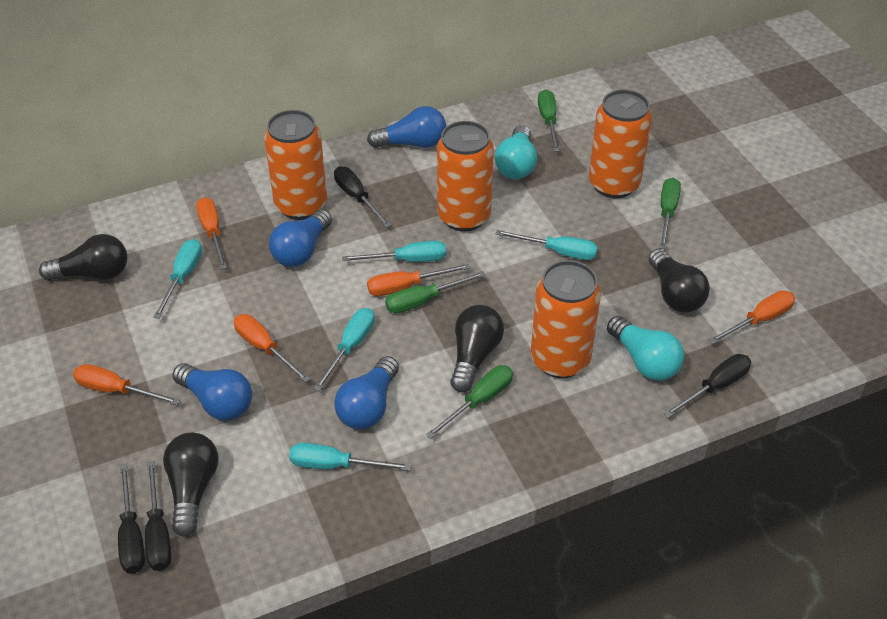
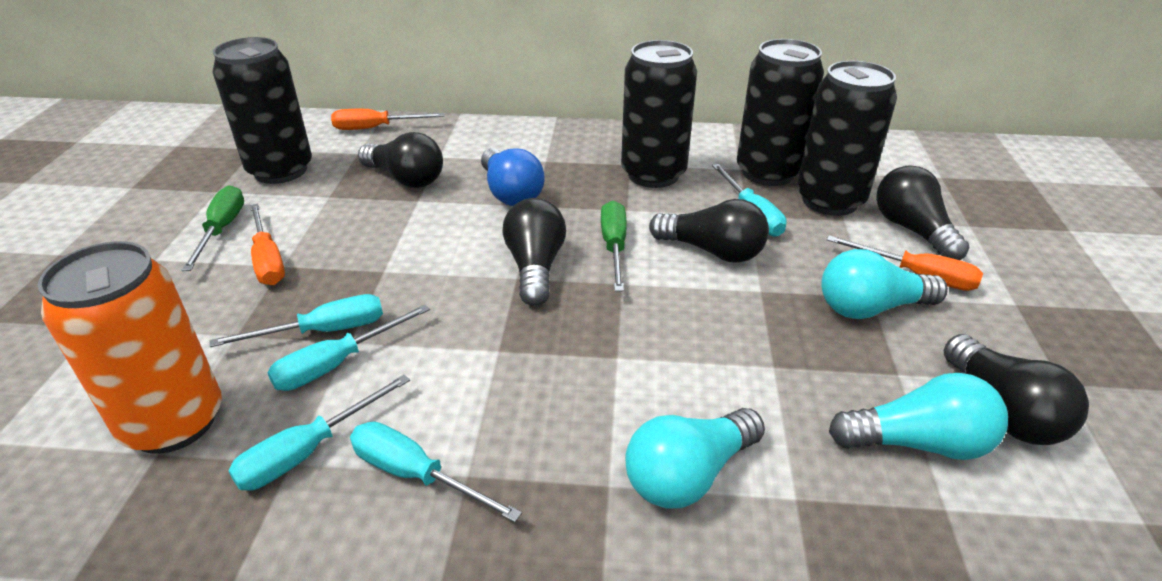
black can: 0 -> 4
black light bulb: 4 -> 5
black screwdriver: 4 -> 0
blue light bulb: 4 -> 1
green screwdriver: 4 -> 2
orange can: 4 -> 1
orange screwdriver: 5 -> 3
turquoise light bulb: 2 -> 3

